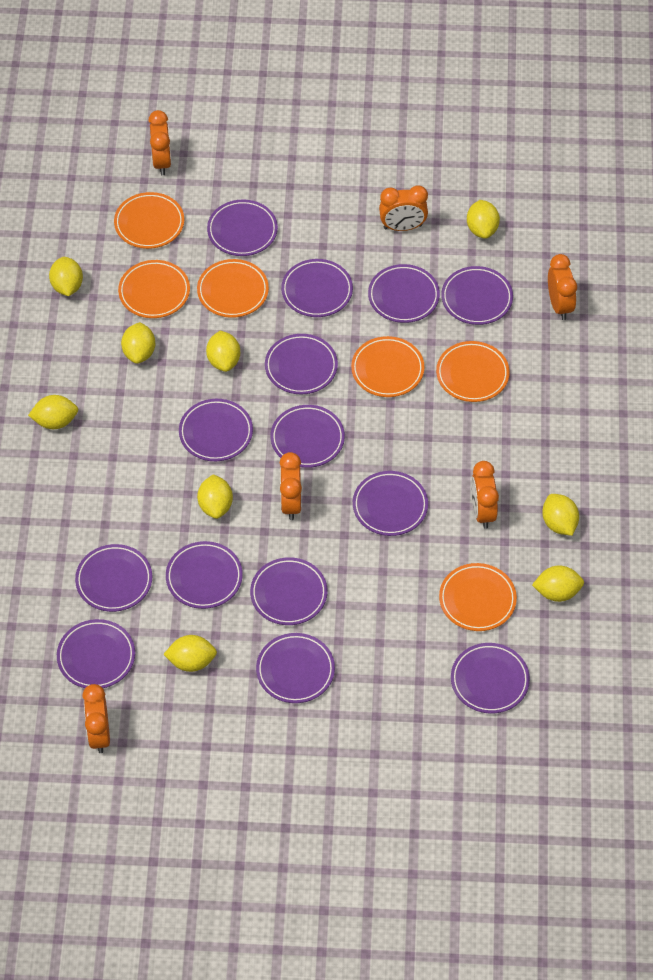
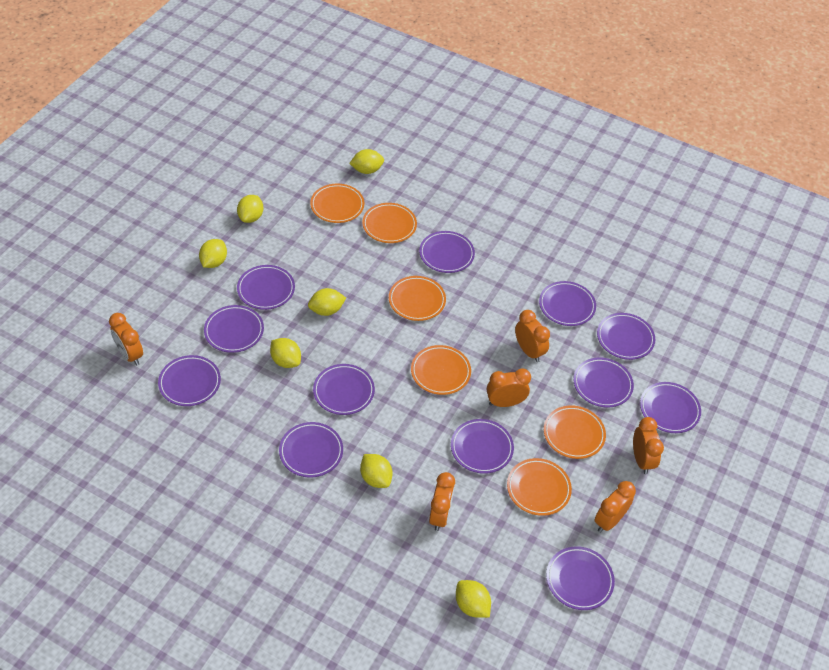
purple plate: 14 -> 12
yellow lemon: 9 -> 7

